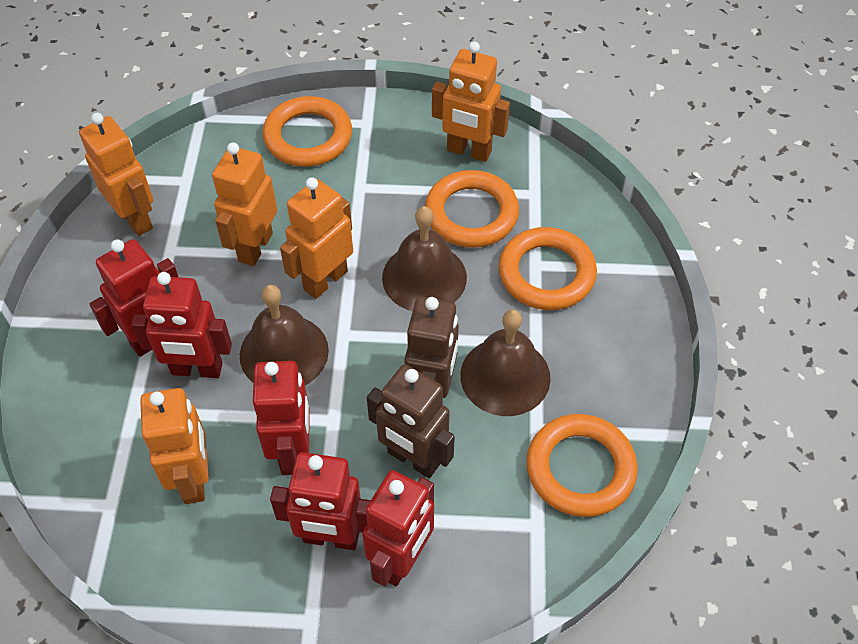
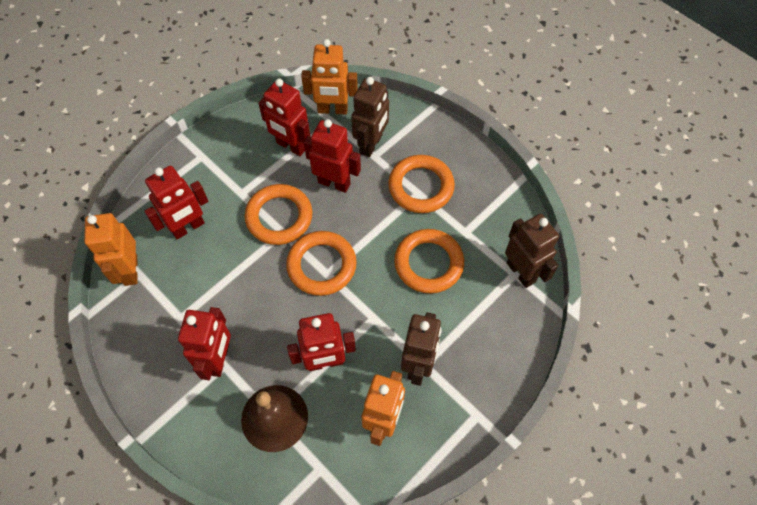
brown bell: 3 -> 1
brown robot: 2 -> 3
orange robot: 5 -> 3

